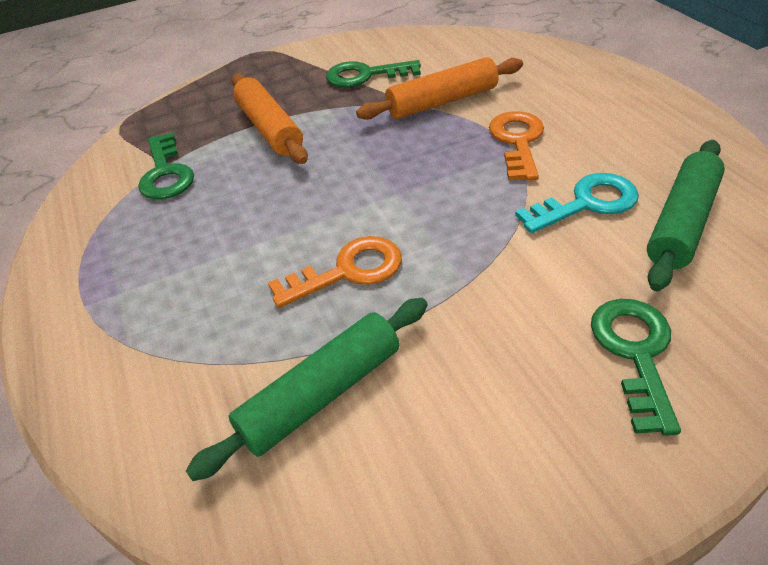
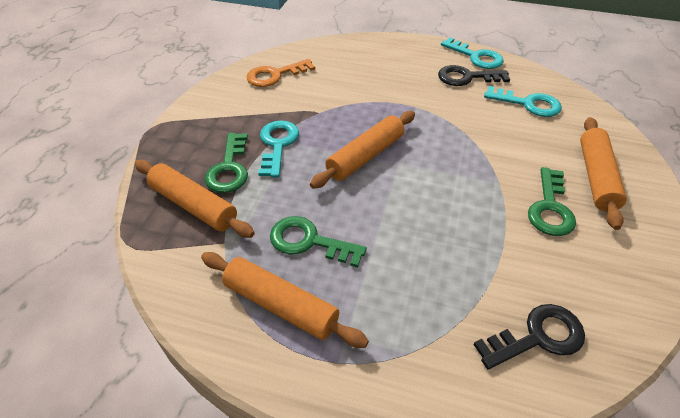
black key: 0 -> 2
green rolling pin: 2 -> 0
orange key: 2 -> 1
orange rolling pin: 2 -> 4
turquoise key: 1 -> 3

